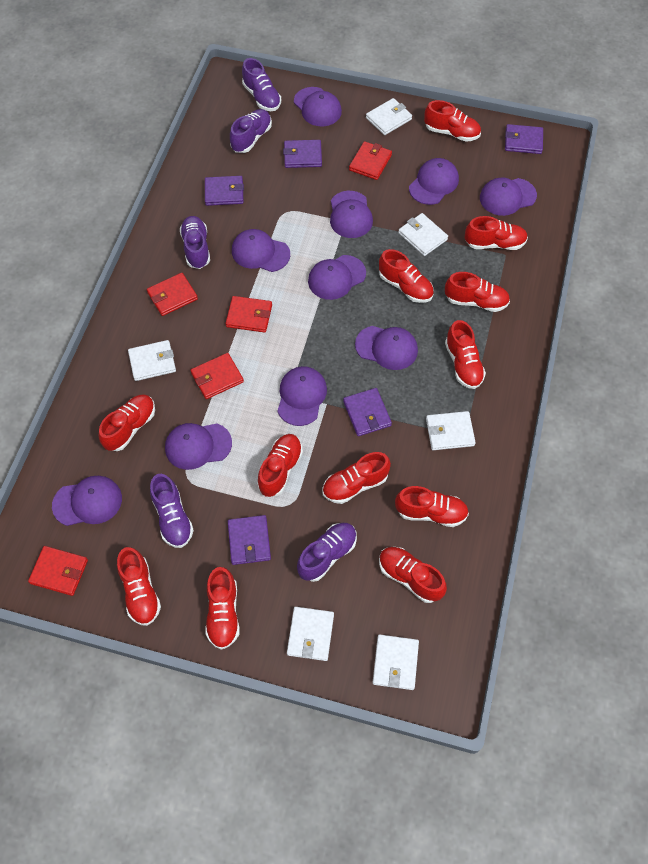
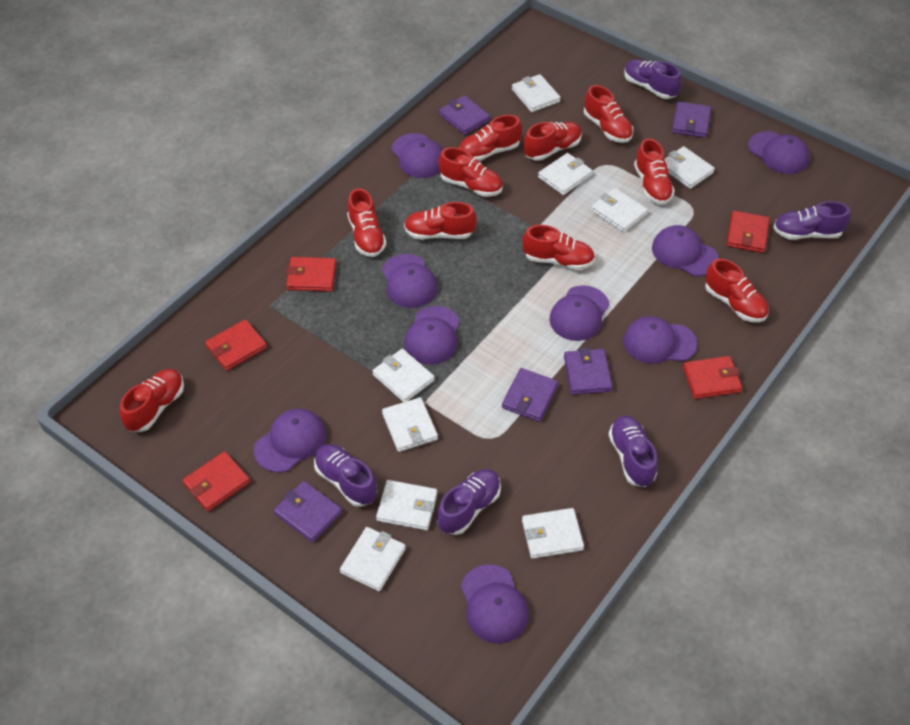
purple cap: 10 -> 9
red shoe: 12 -> 10
white wallet: 6 -> 9

